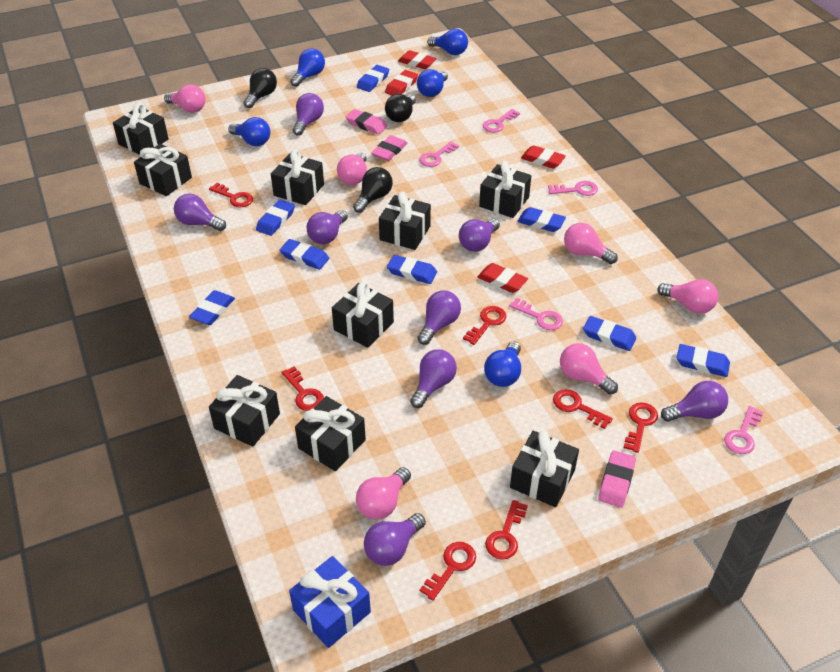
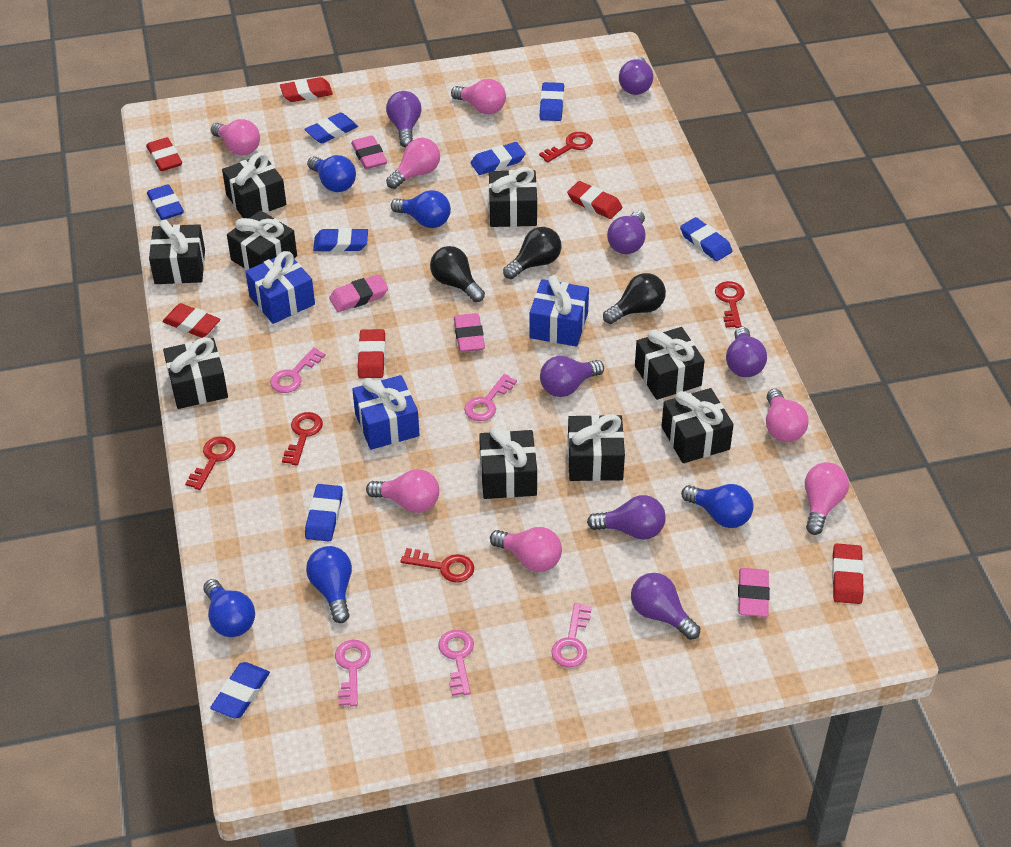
blue gift: 1 -> 3
pink eraser: 3 -> 4
pink light bulb: 6 -> 7
purple light bulb: 8 -> 7
red eraser: 4 -> 6
red key: 7 -> 5

